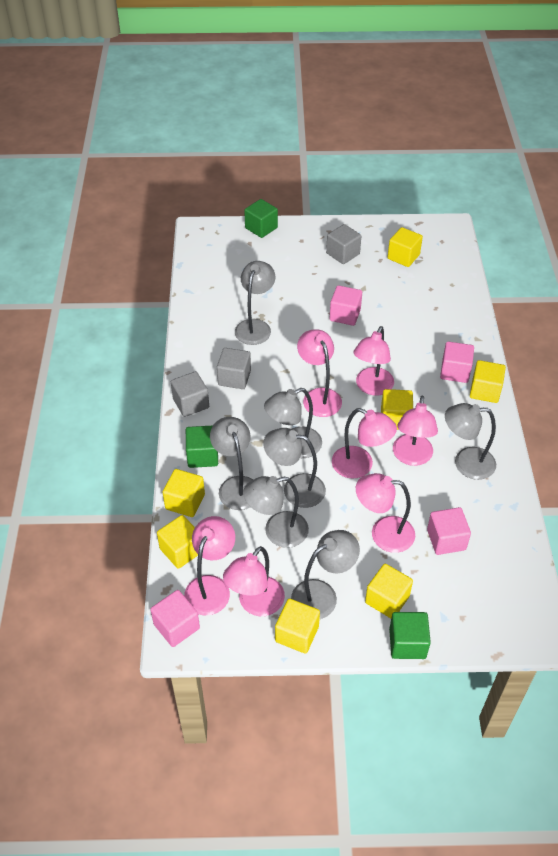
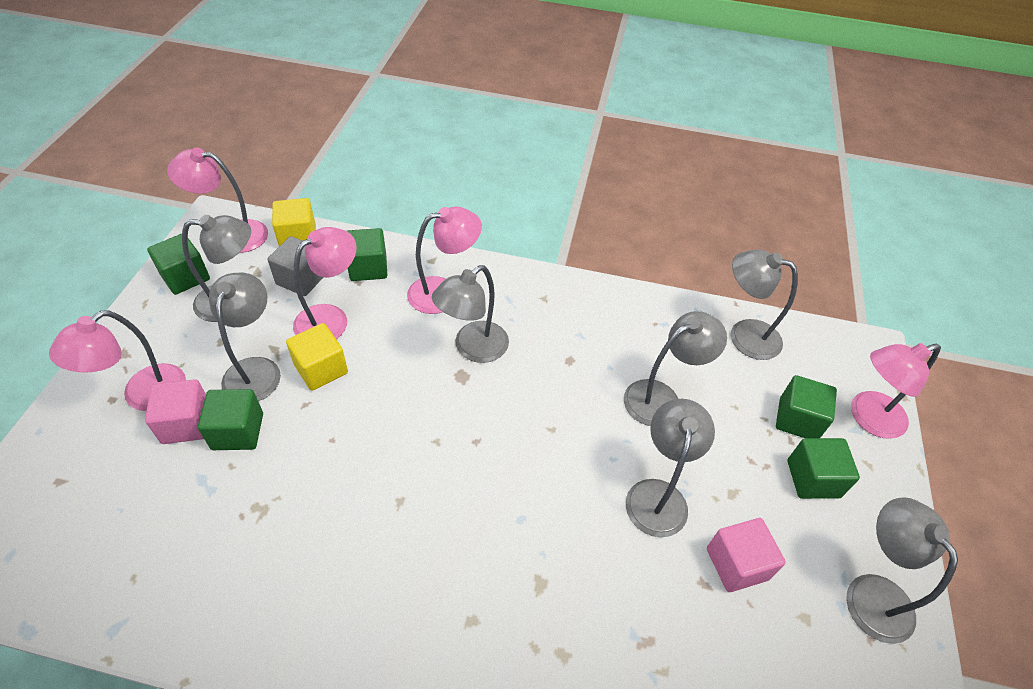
green cube: 3 -> 5
grey cube: 3 -> 1
pink cube: 4 -> 2
pink lamp: 7 -> 5
yellow cube: 7 -> 2

